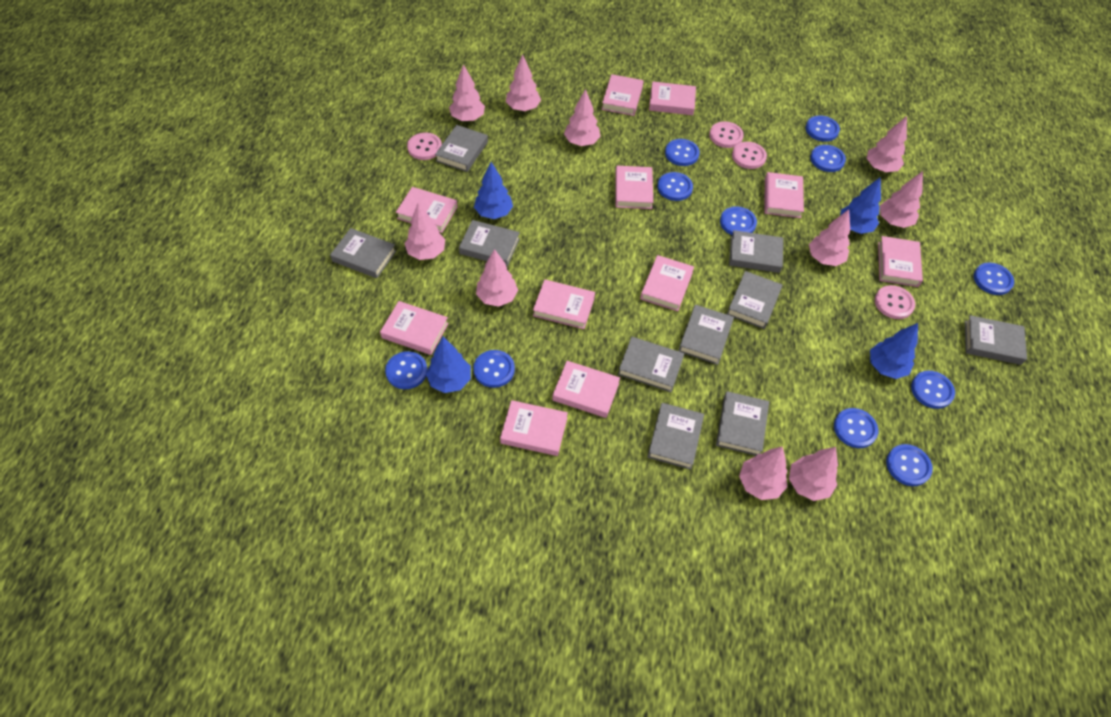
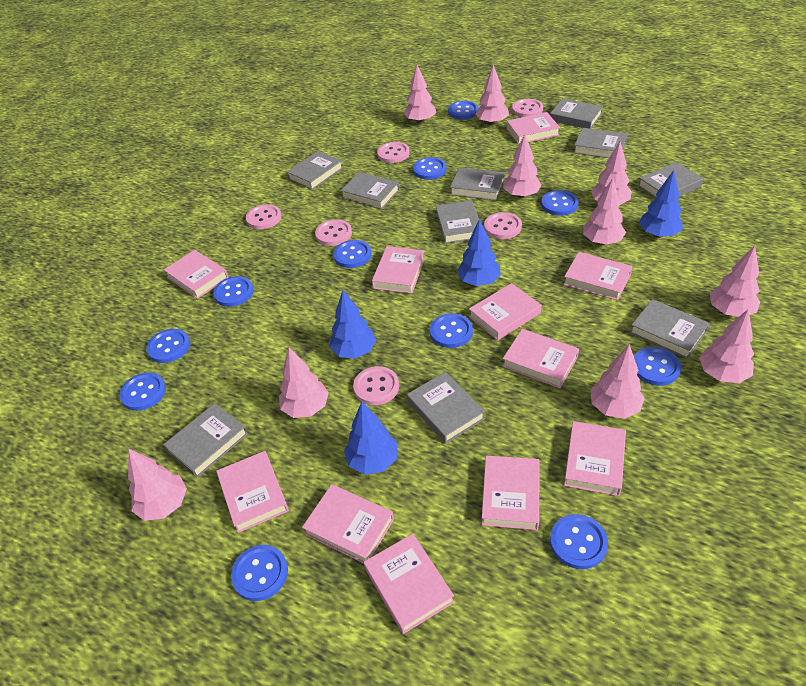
pink button: 4 -> 6

